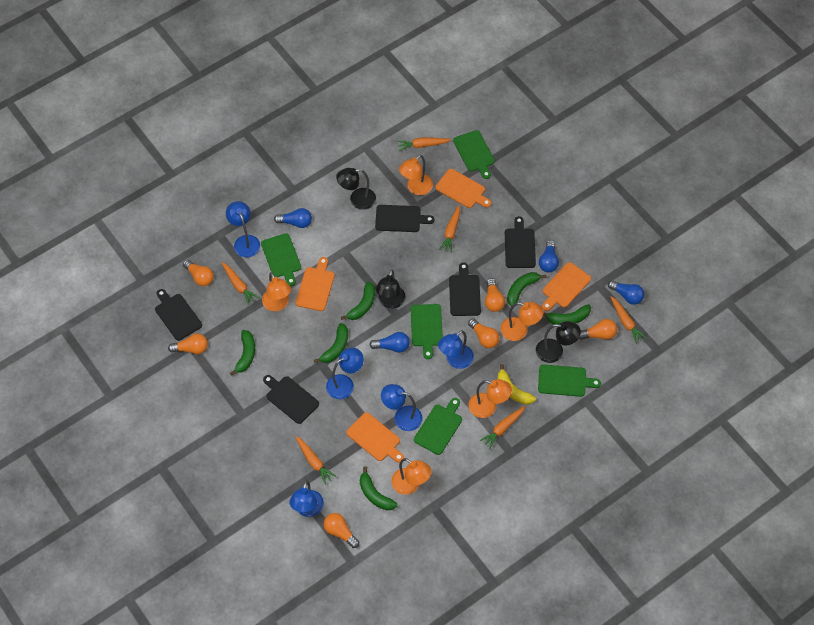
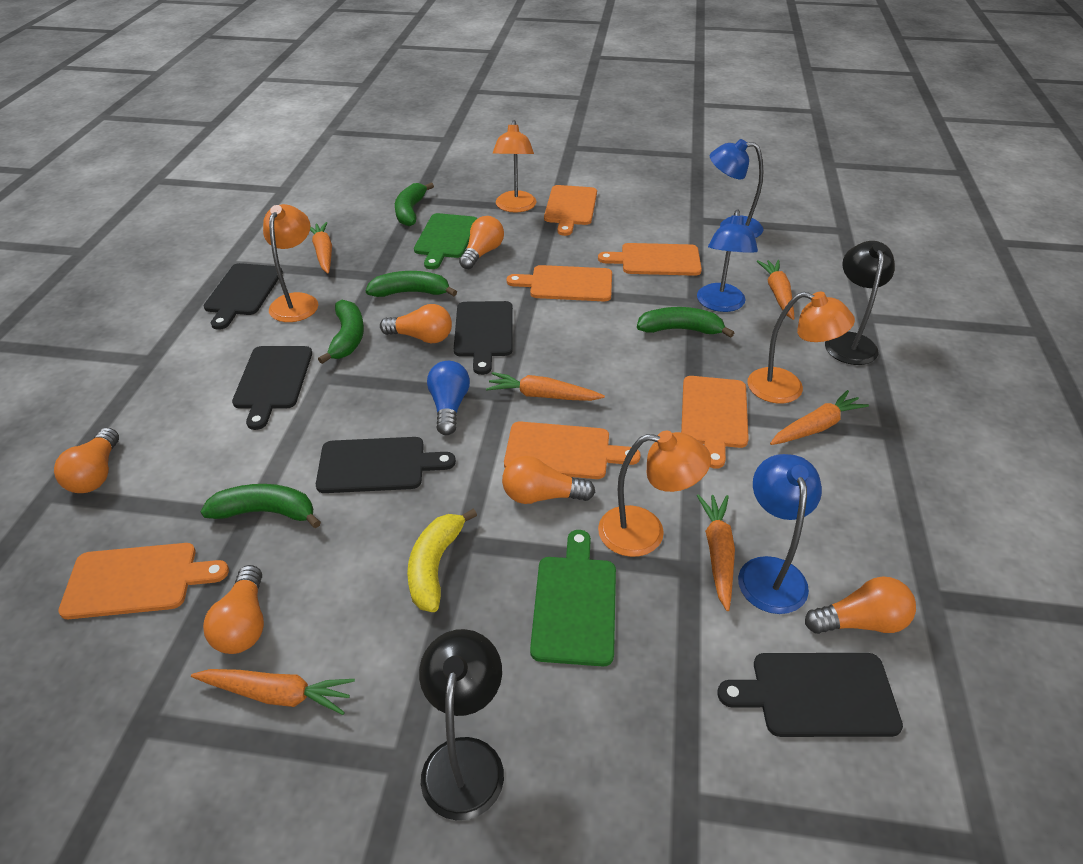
black lamp: 3 -> 2
blue lamp: 5 -> 3
blue light bulb: 4 -> 1
green banana: 6 -> 5
green cutting board: 5 -> 2
orange cutting board: 4 -> 6
orange lamp: 5 -> 4

